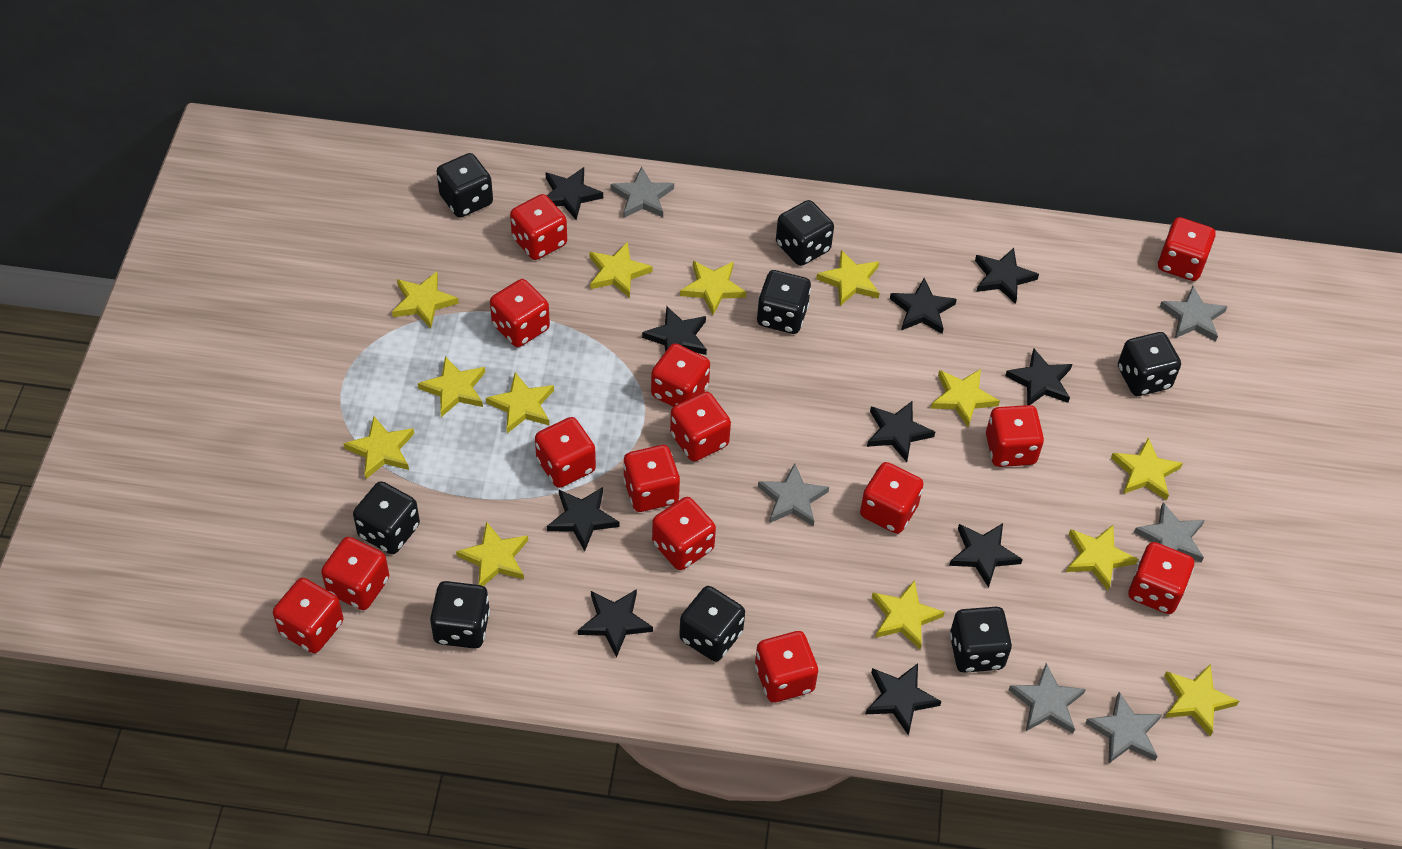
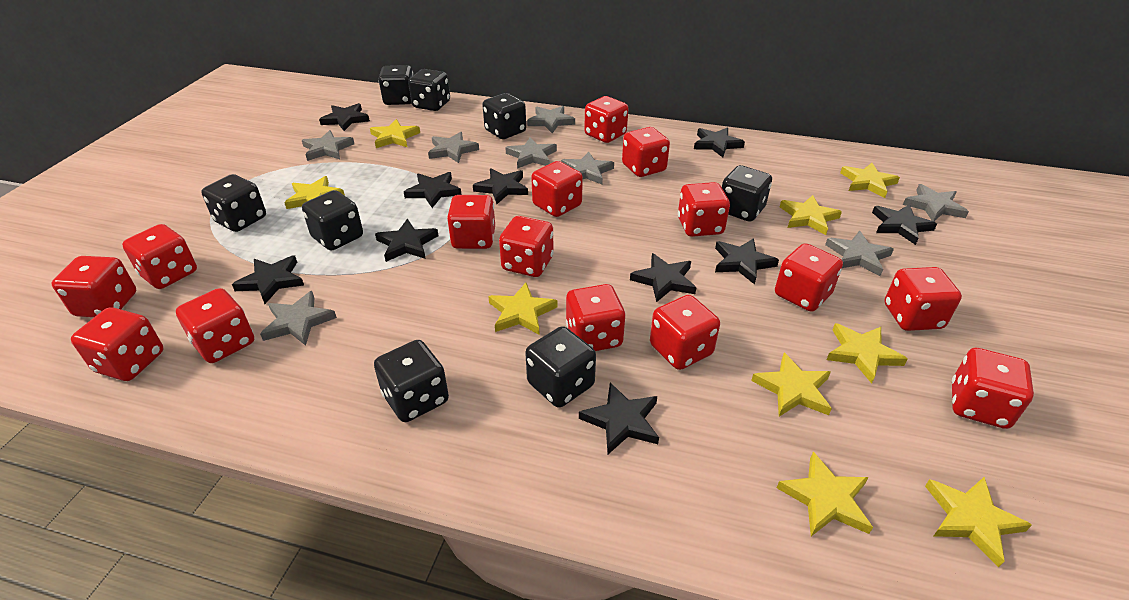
grey star: 6 -> 8
red dice: 14 -> 15
yellow star: 13 -> 9

